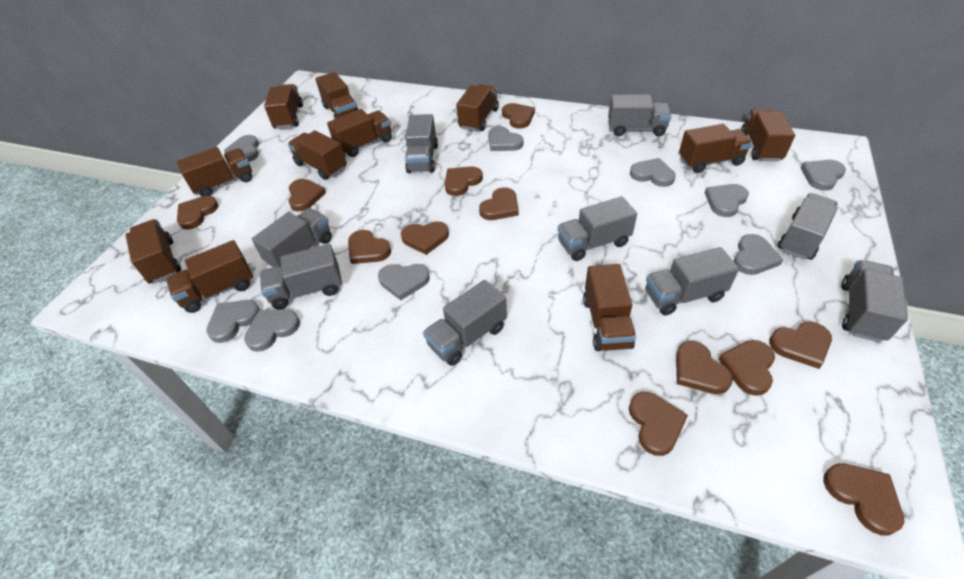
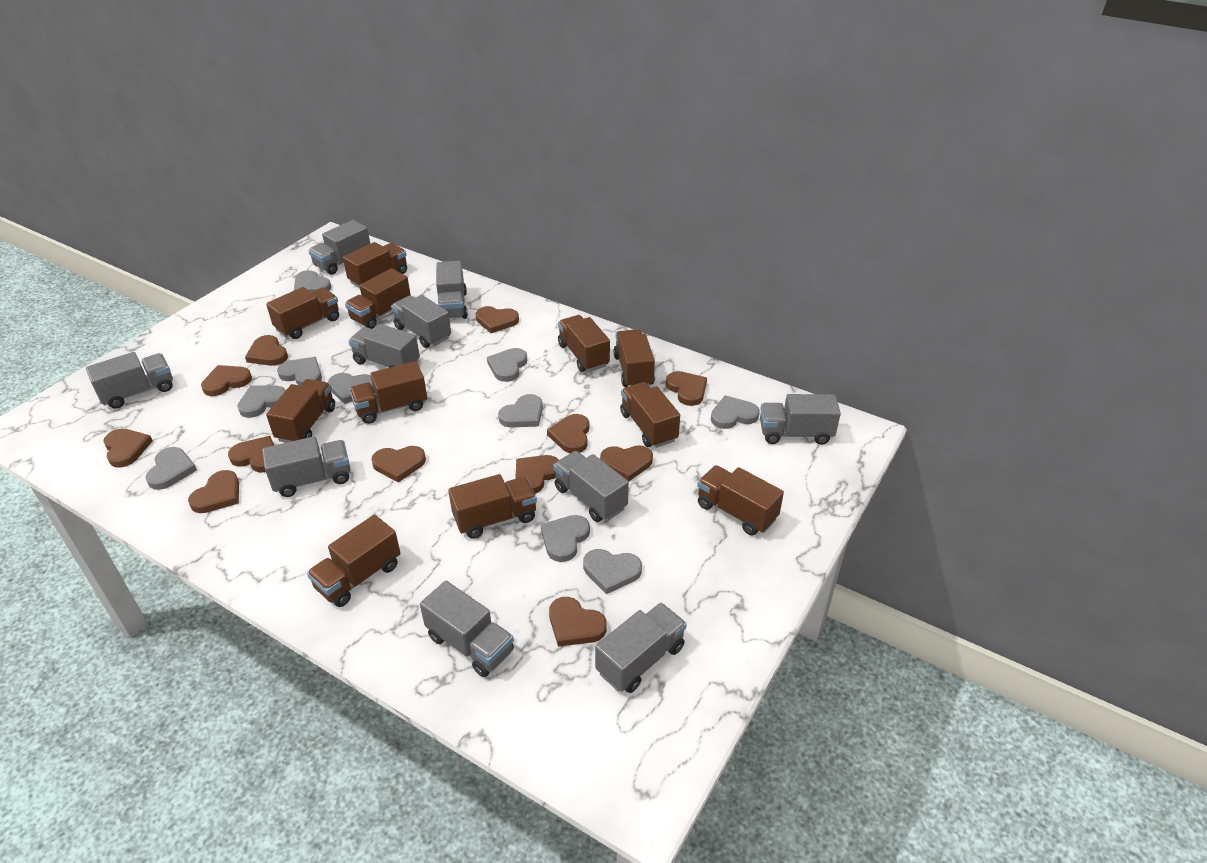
grey heart: 9 -> 10
grey truck: 9 -> 10

